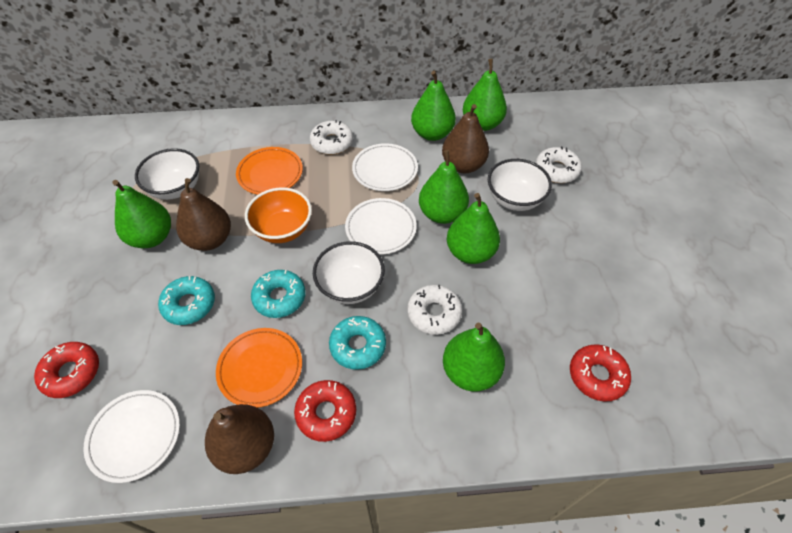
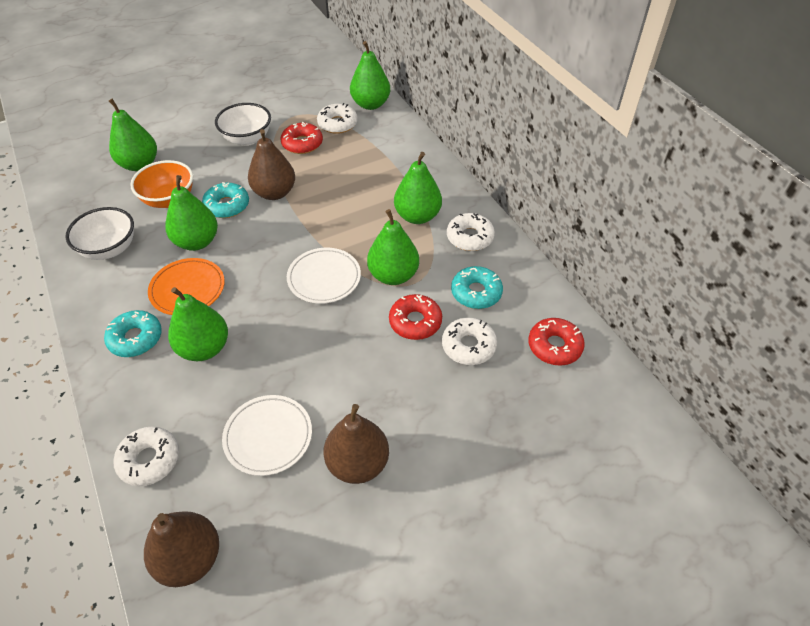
orange plate: 2 -> 1
white bowl: 3 -> 2
white donut: 3 -> 4
white plate: 3 -> 2

